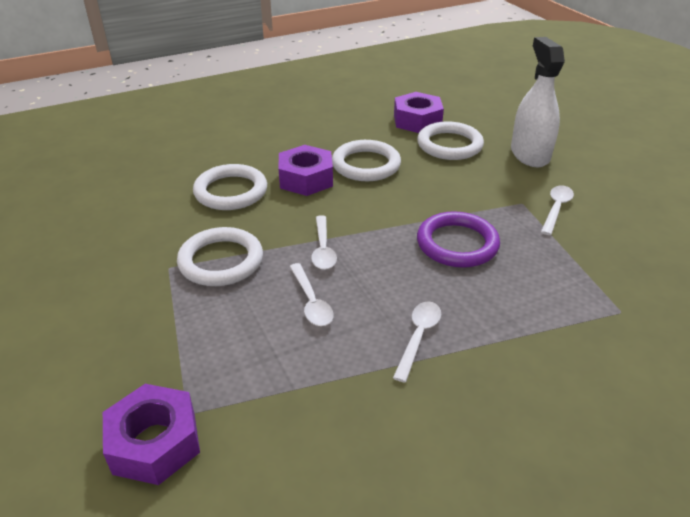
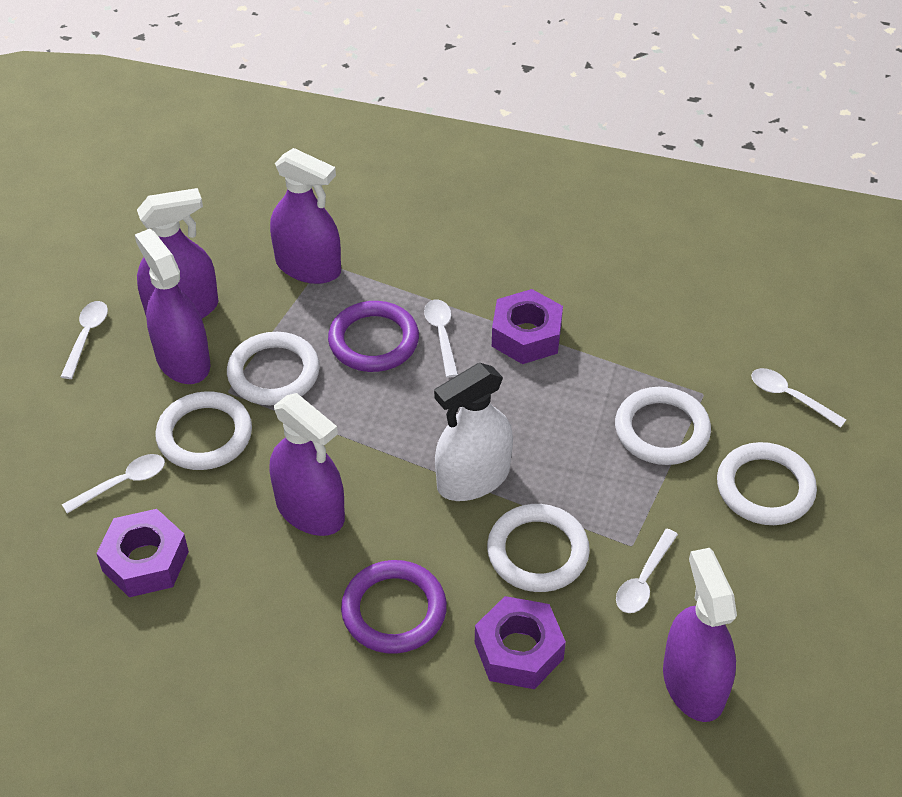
purple ring: 1 -> 2
purple spray bottle: 0 -> 5
white ring: 4 -> 5
white spoon: 4 -> 5

